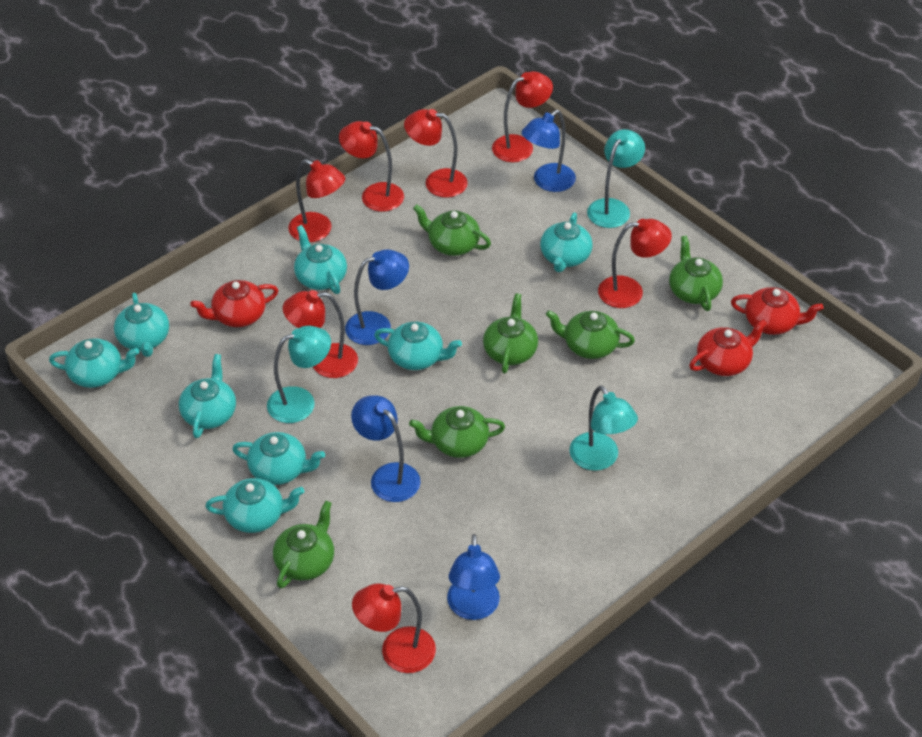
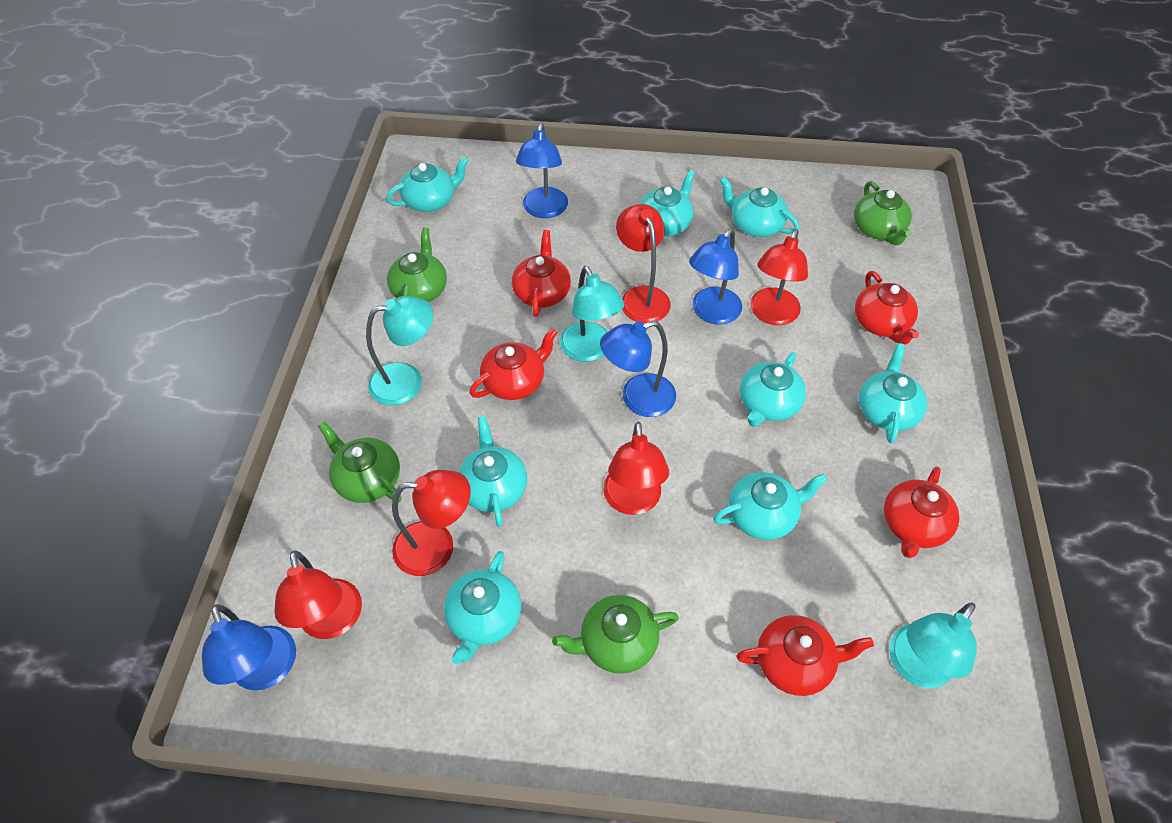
green teapot: 6 -> 4
red lamp: 7 -> 5
red teapot: 3 -> 5

